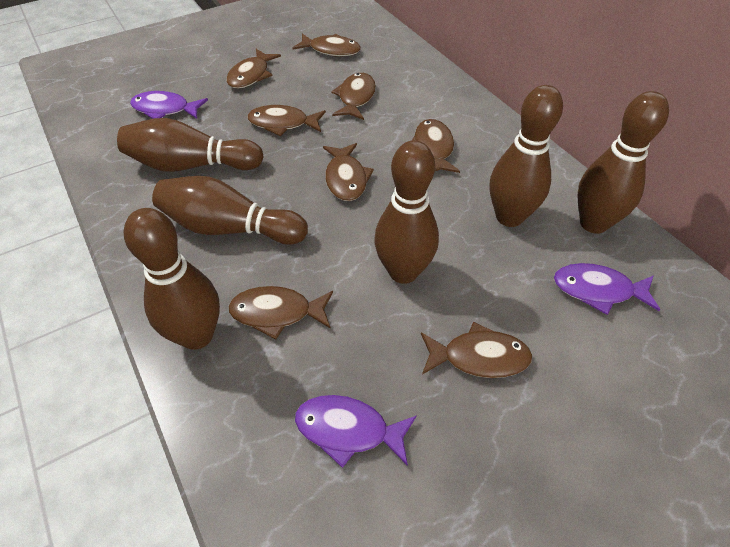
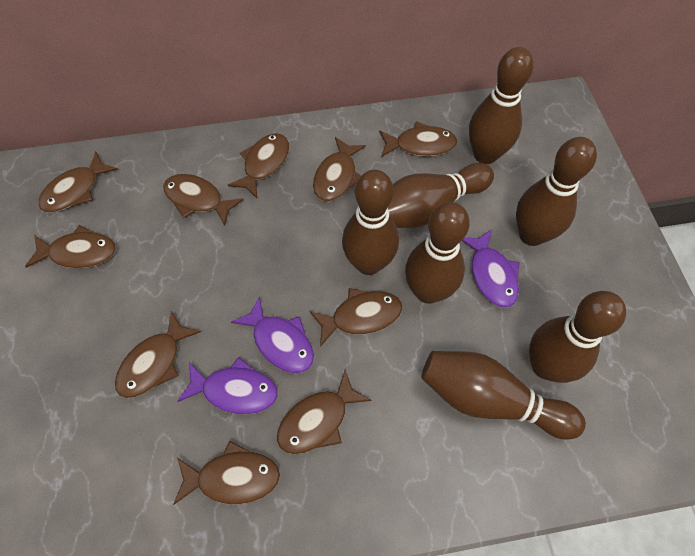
brown bowling pin: 6 -> 7
brown fish: 8 -> 10

